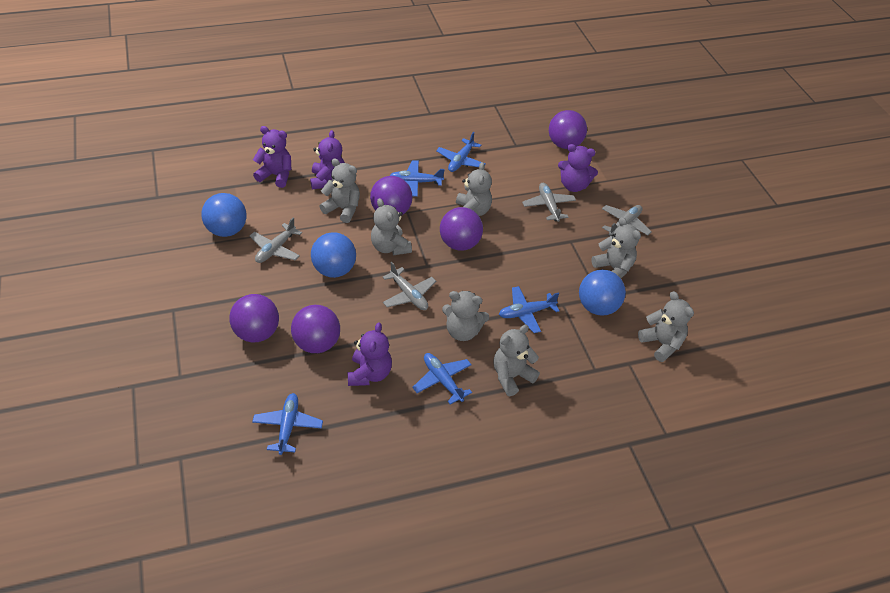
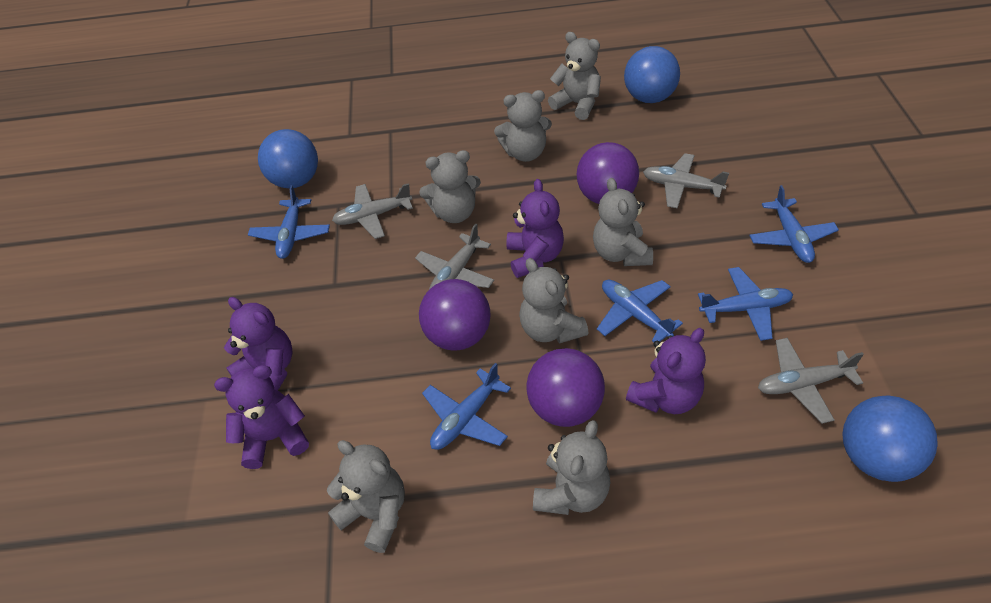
purple ball: 5 -> 3

